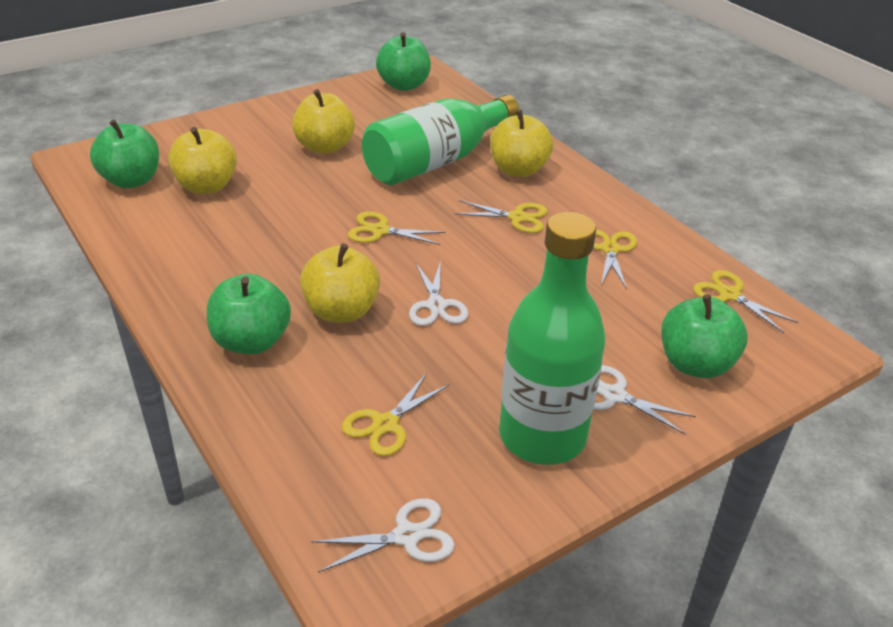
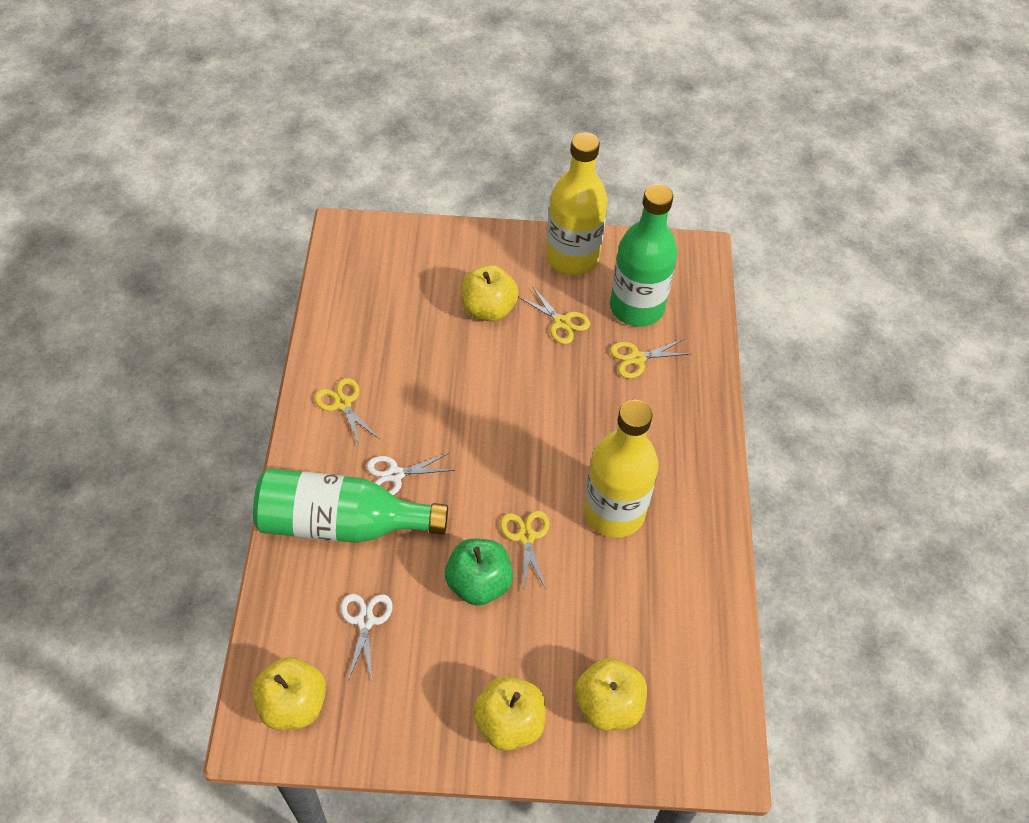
green apple: 4 -> 1
white scissors: 3 -> 2
yellow bottle: 0 -> 2
yellow scissors: 5 -> 4

